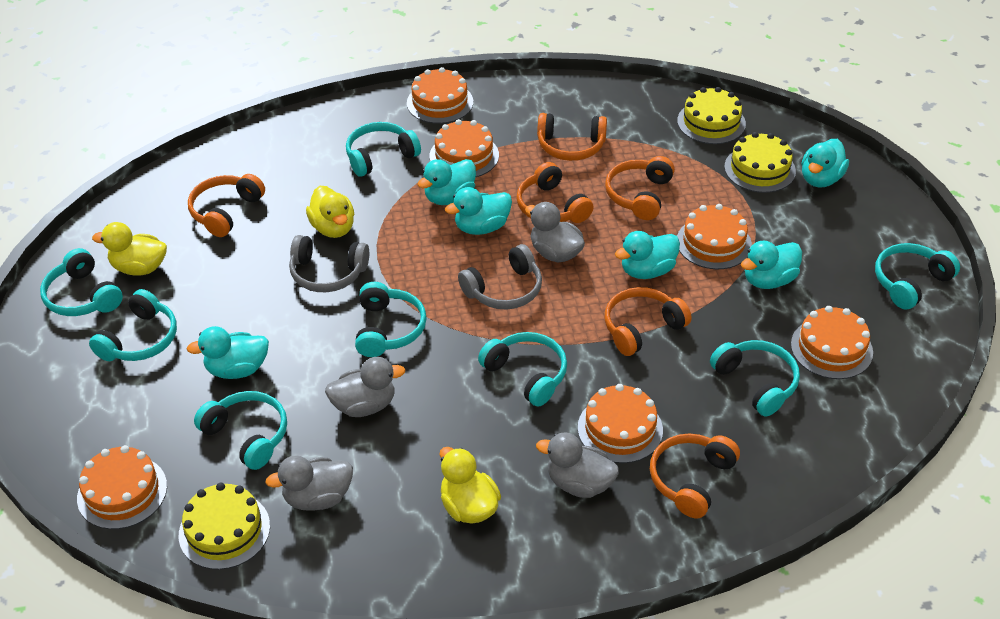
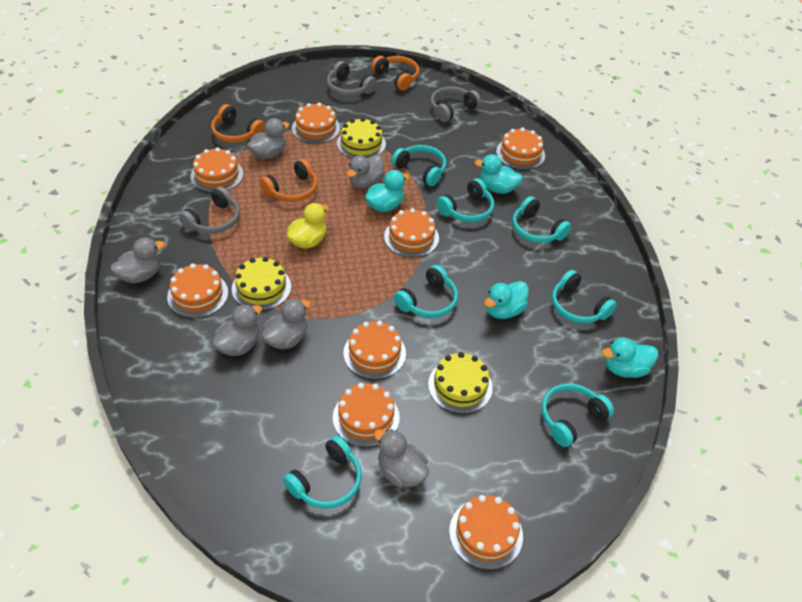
grey duck: 4 -> 6
grey headphones: 2 -> 3
orange cake: 6 -> 8
orange headphones: 6 -> 3
turquoise duck: 6 -> 4
turquoise headphones: 8 -> 7
yellow duck: 3 -> 1

